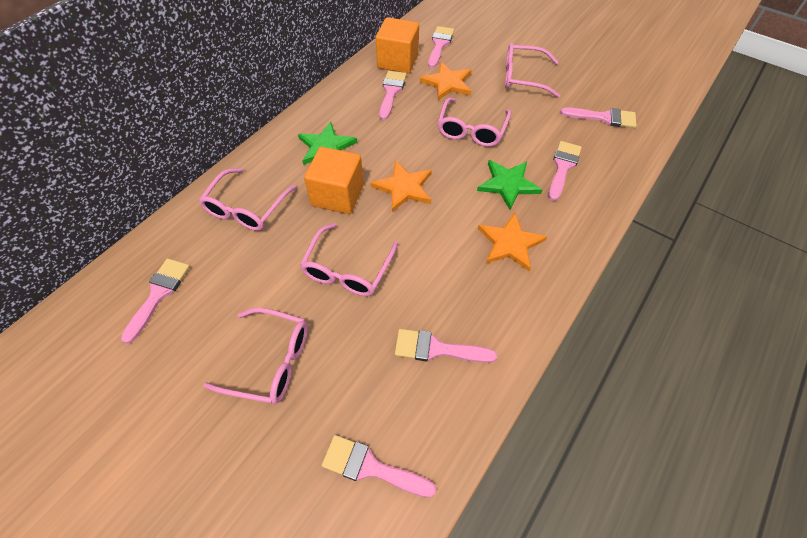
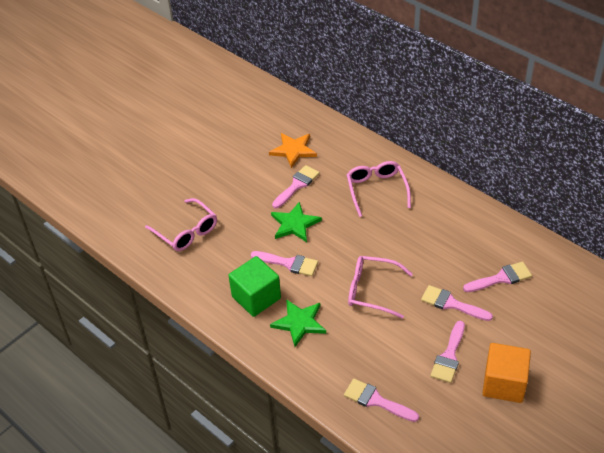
green cube: 0 -> 1
orange cube: 2 -> 1
orange star: 3 -> 1
pink brush: 7 -> 6
pink glasses: 5 -> 3

